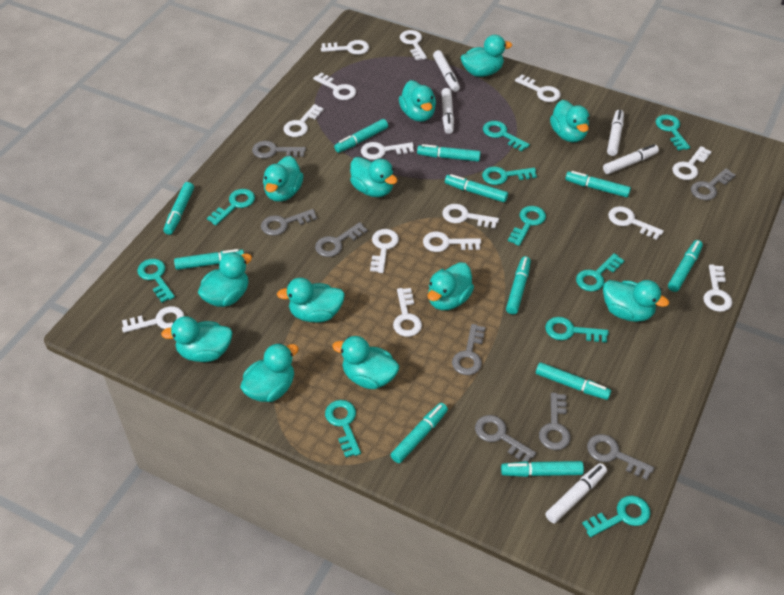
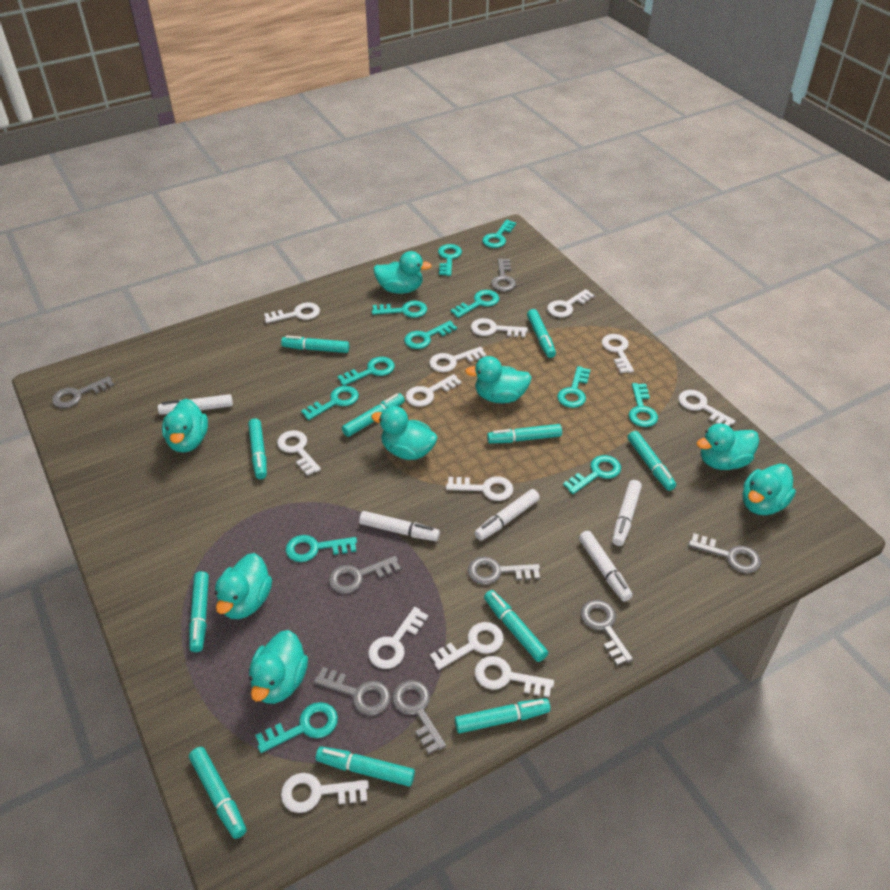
turquoise duck: 12 -> 8
turquoise key: 10 -> 12
white key: 14 -> 13

